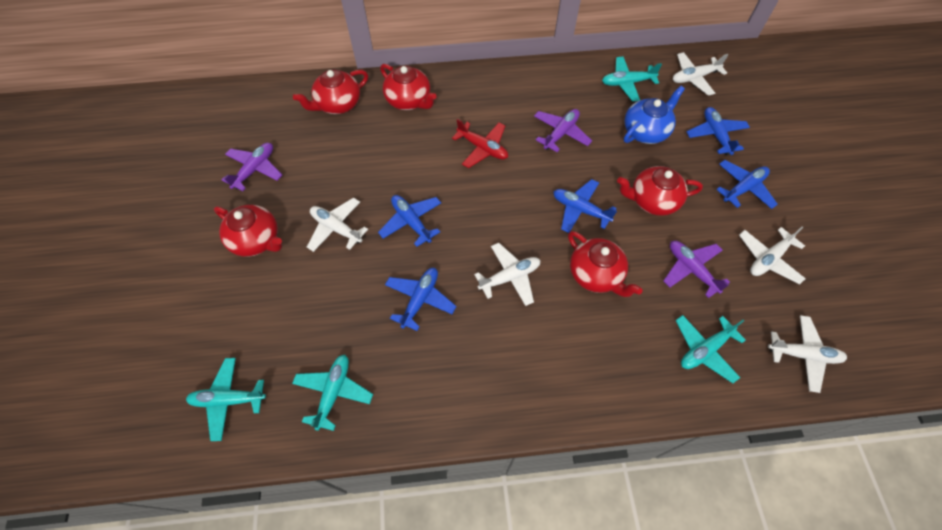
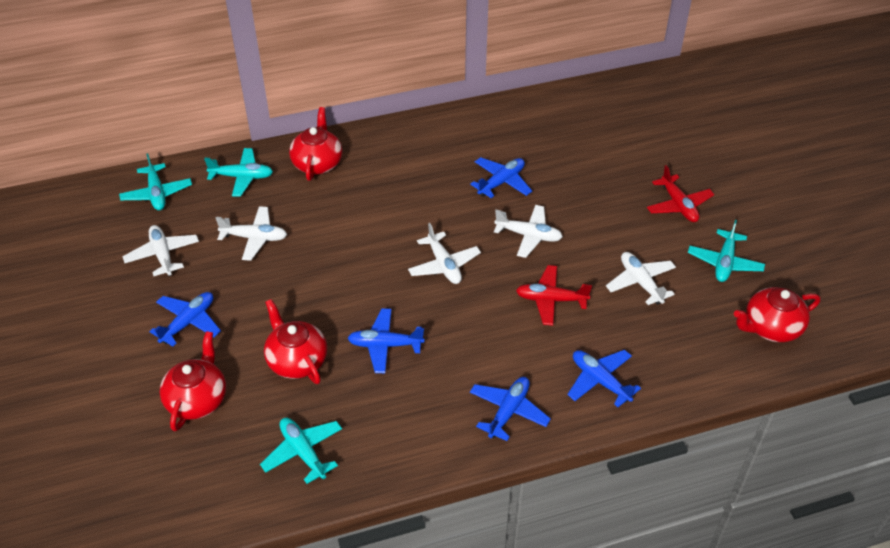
blue teapot: 1 -> 0
purple plane: 3 -> 0
red plane: 1 -> 2
red teapot: 5 -> 4

